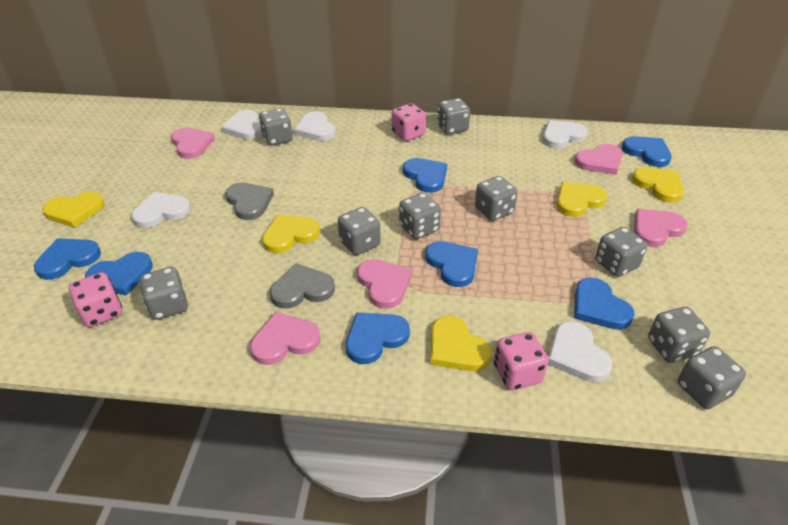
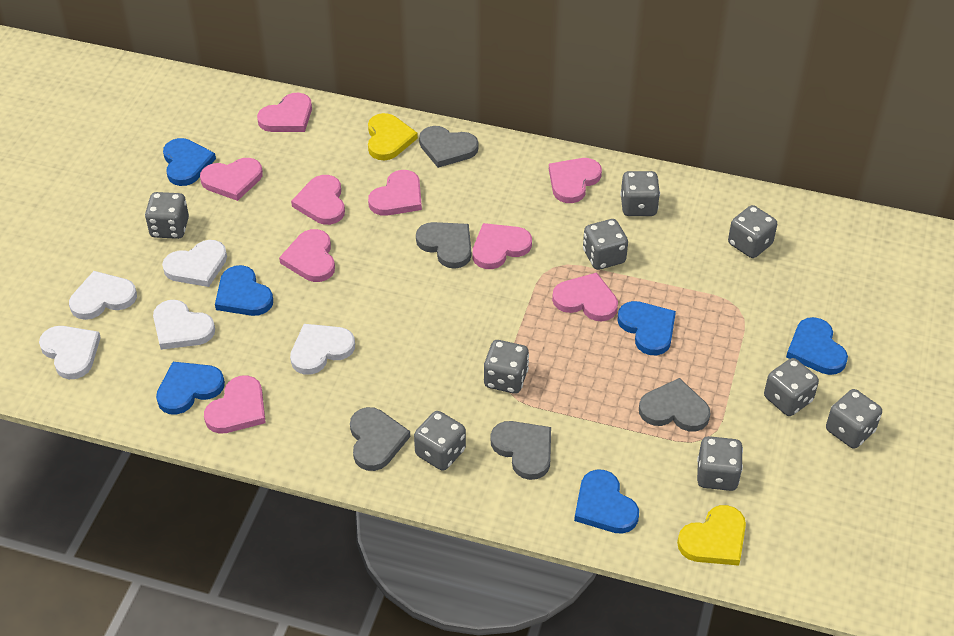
blue heart: 7 -> 6
grey heart: 2 -> 5
pink dice: 3 -> 0
pink heart: 5 -> 9
yellow heart: 5 -> 2

